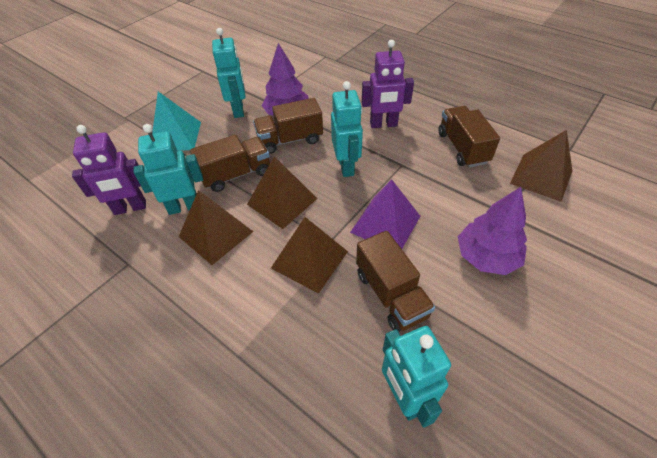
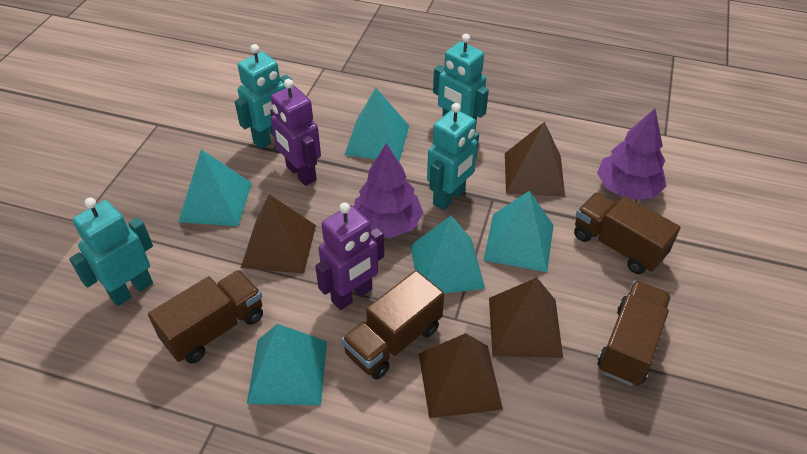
purple pyramid: 1 -> 0
turquoise pyramid: 1 -> 5

